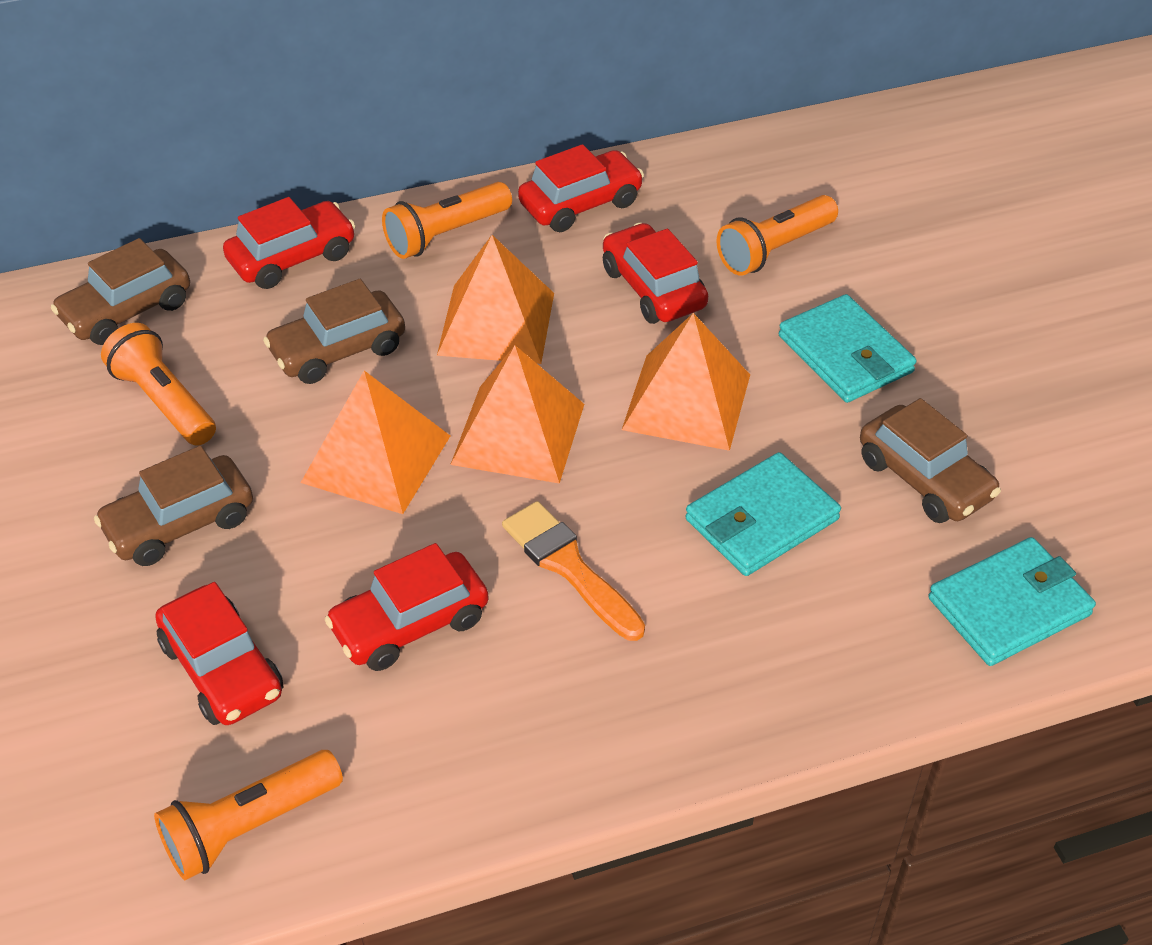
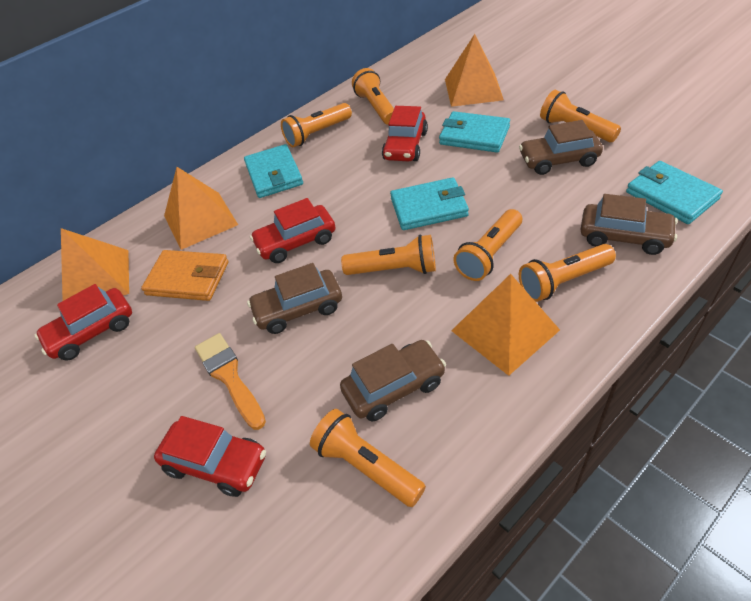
orange flashlight: 4 -> 7
orange wallet: 0 -> 1
red car: 5 -> 4
turquoise wallet: 3 -> 4

